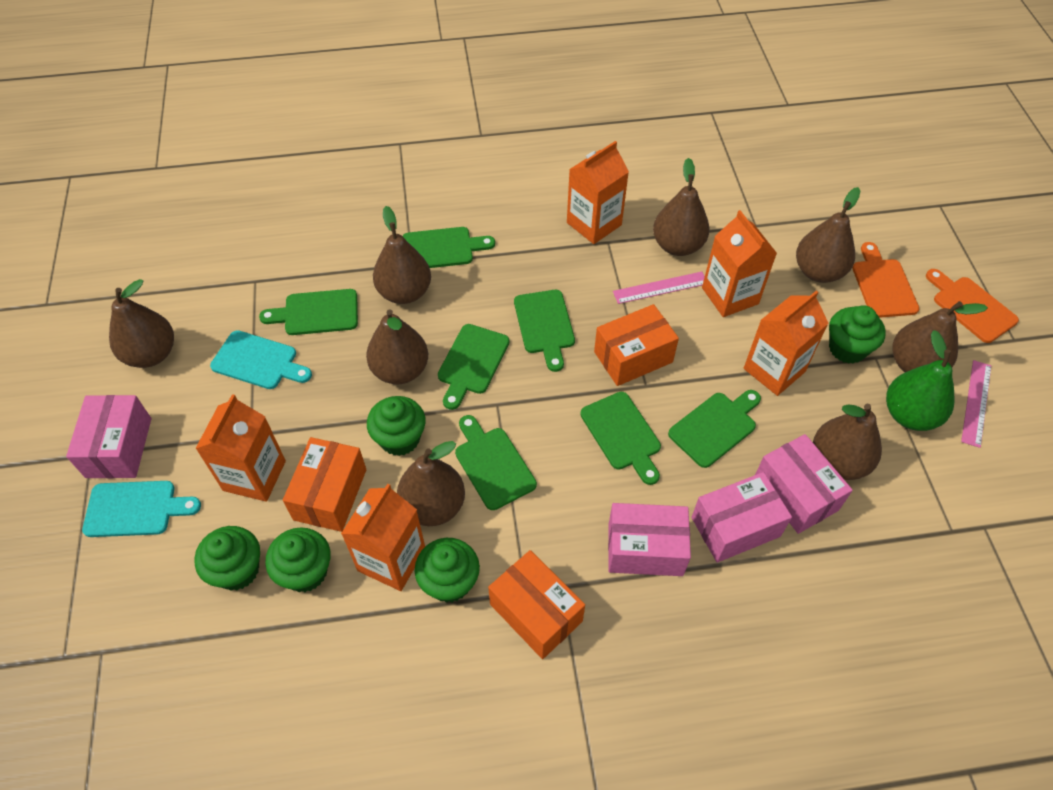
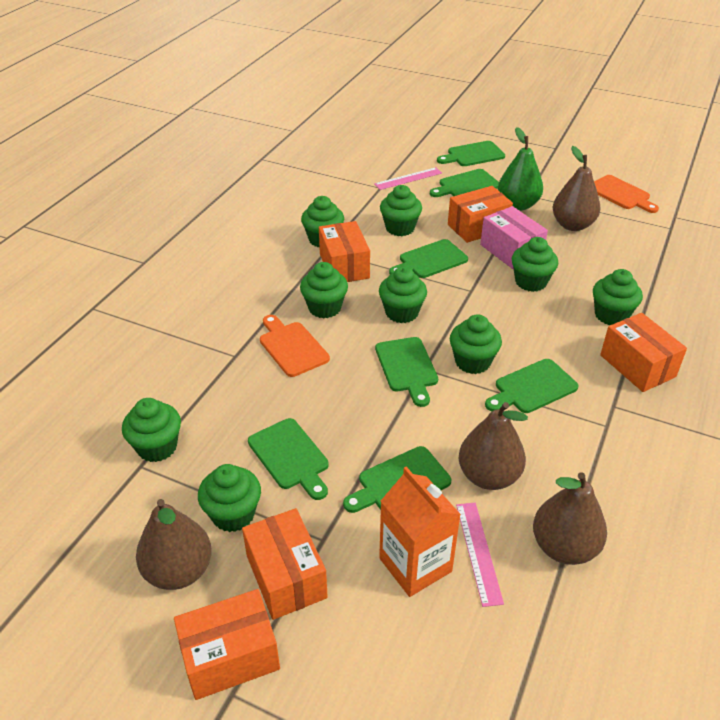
brown pear: 8 -> 4
green cupcake: 5 -> 9
orange box: 3 -> 5
orange carton: 5 -> 1
pink box: 4 -> 1
turquoise cutting board: 2 -> 0

